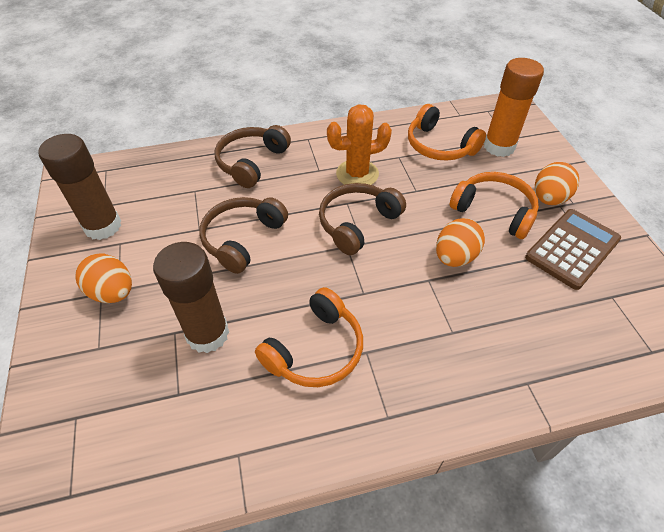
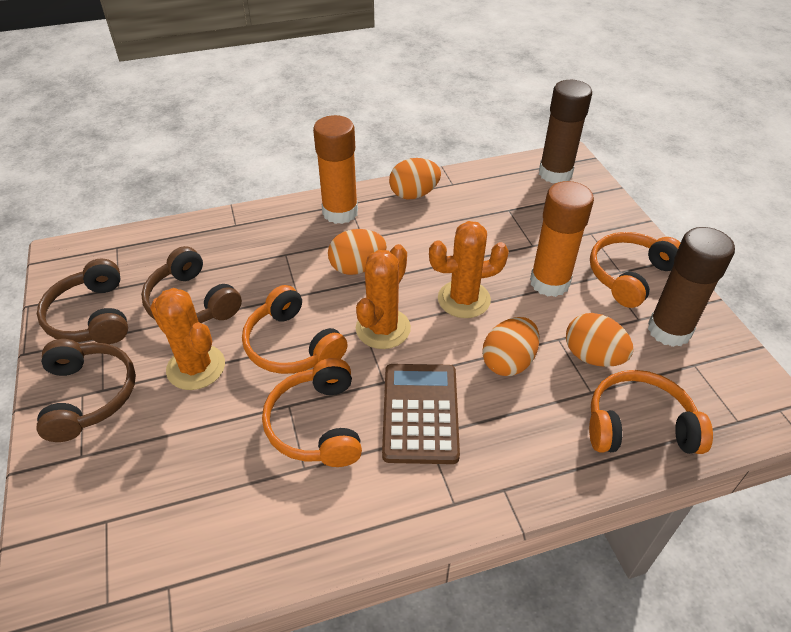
orange cactus: 1 -> 3
orange egg: 3 -> 4
orange glue stick: 1 -> 2
orange headphones: 3 -> 4

